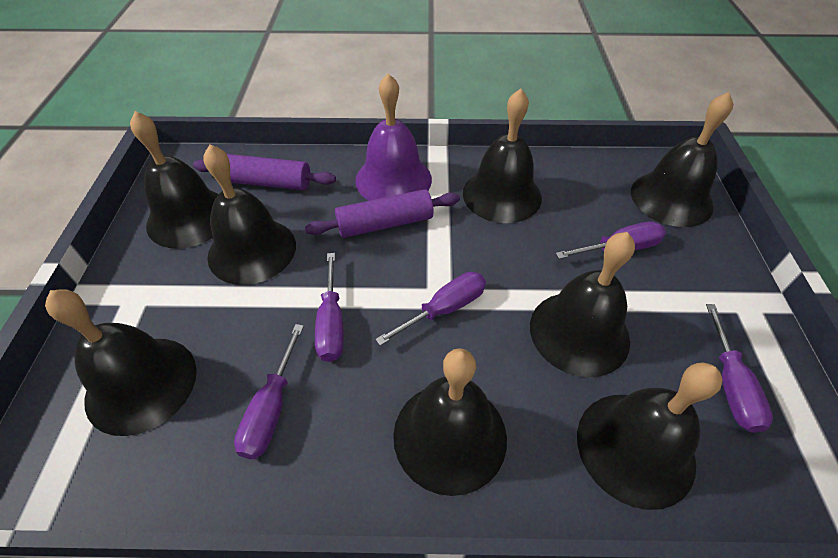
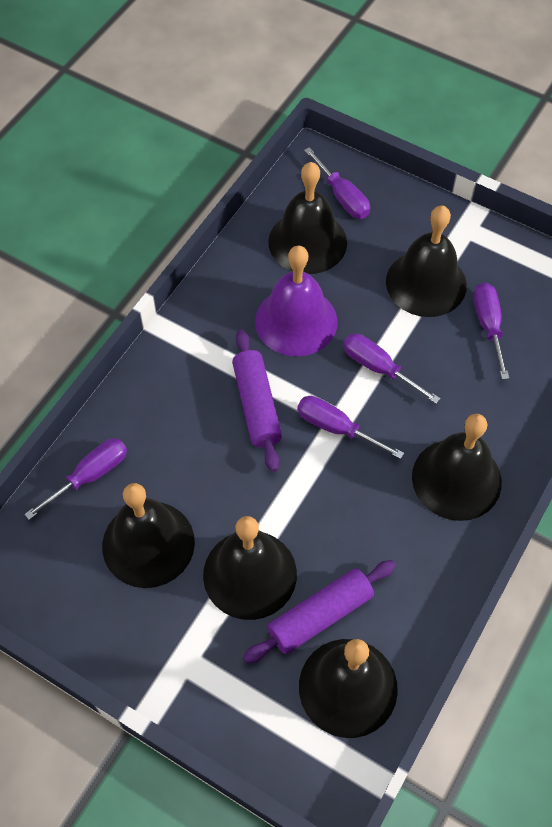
black bell: 8 -> 6

